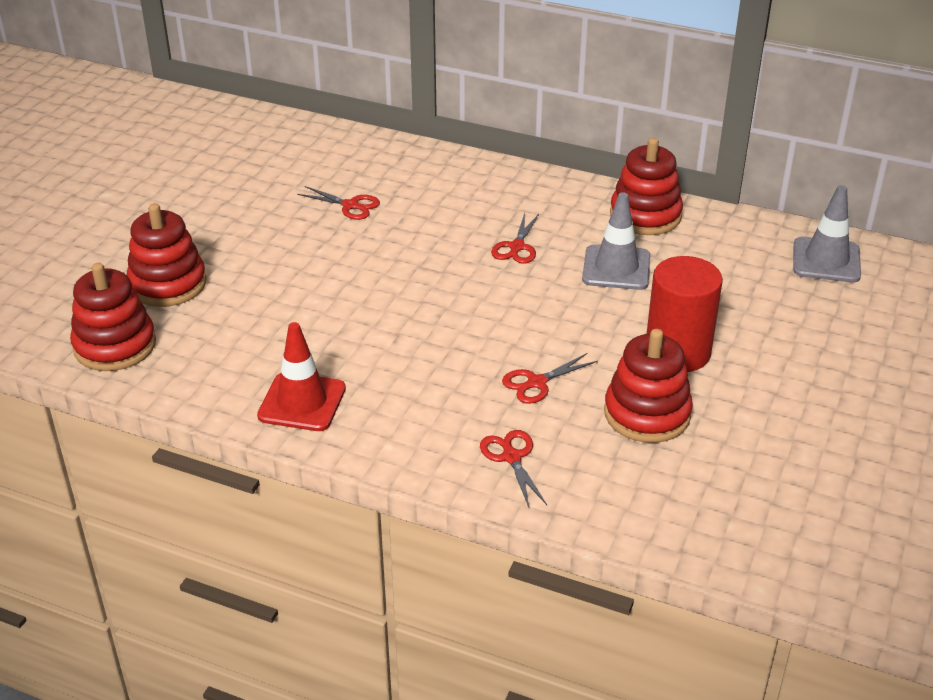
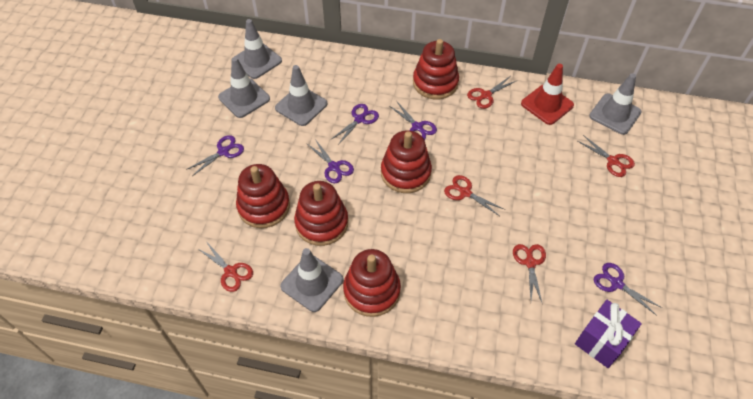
grey traffic cone: 2 -> 5
purple gift: 0 -> 1
purple scissors: 0 -> 5
red cylinder: 1 -> 0
red scissors: 4 -> 5
red stacking toy: 4 -> 5

